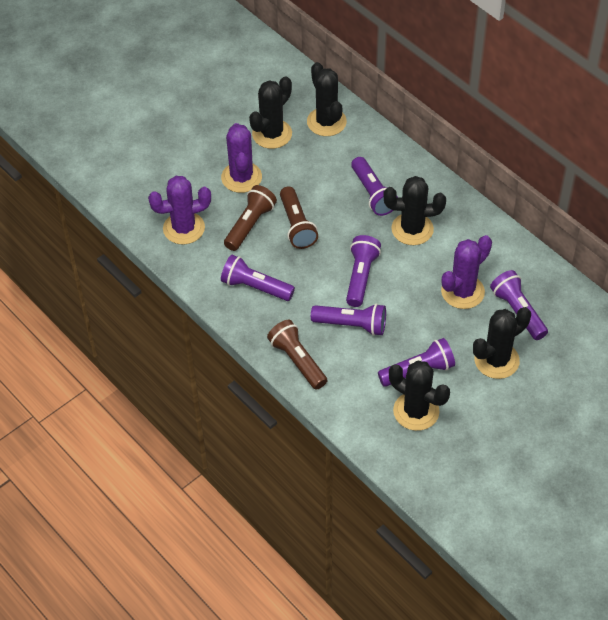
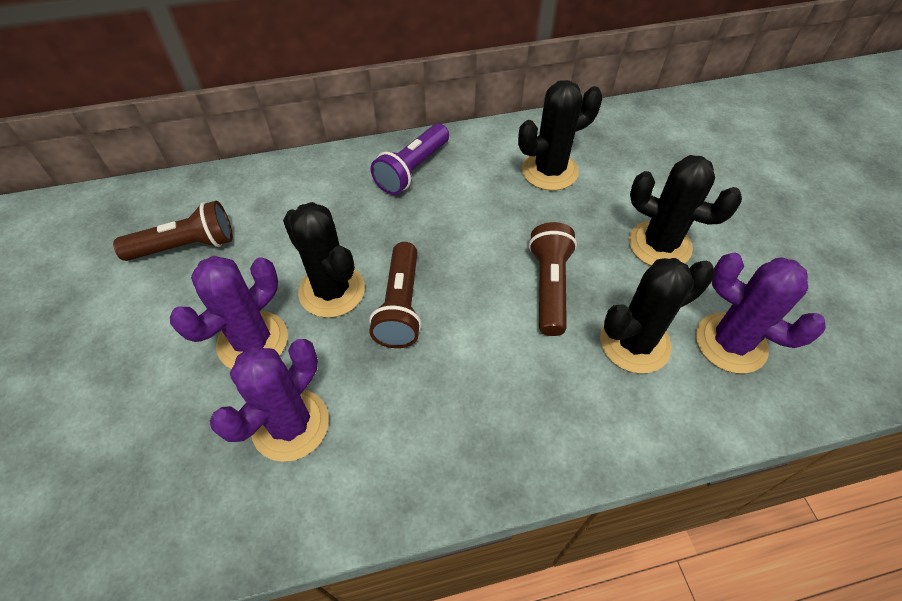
black cactus: 5 -> 4
purple flashlight: 6 -> 1

